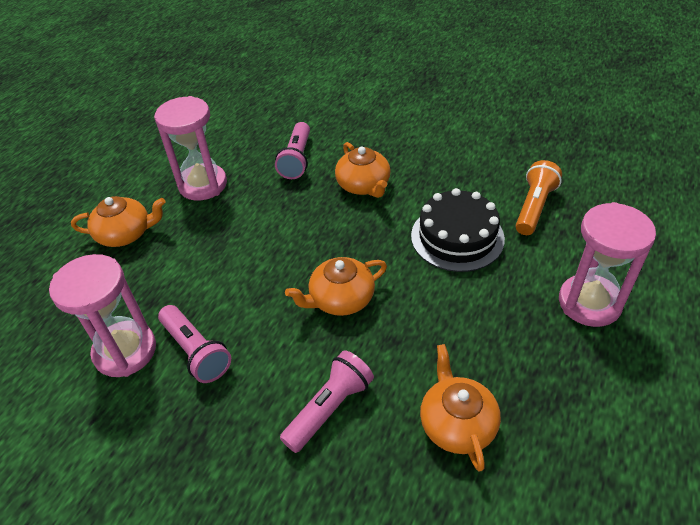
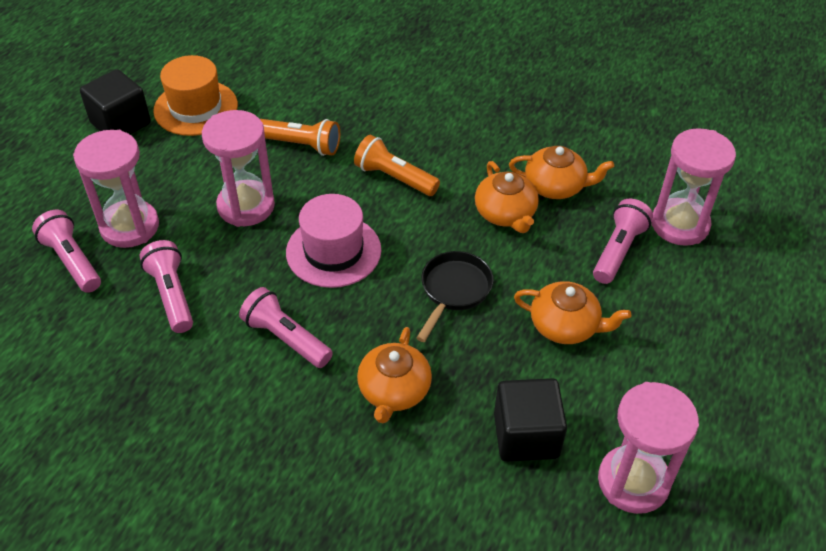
black cake: 1 -> 0
black cube: 0 -> 2
black pan: 0 -> 1
orange flashlight: 1 -> 2
orange hat: 0 -> 1
pink flashlight: 3 -> 4
pink hat: 0 -> 1
pink hourglass: 3 -> 4

